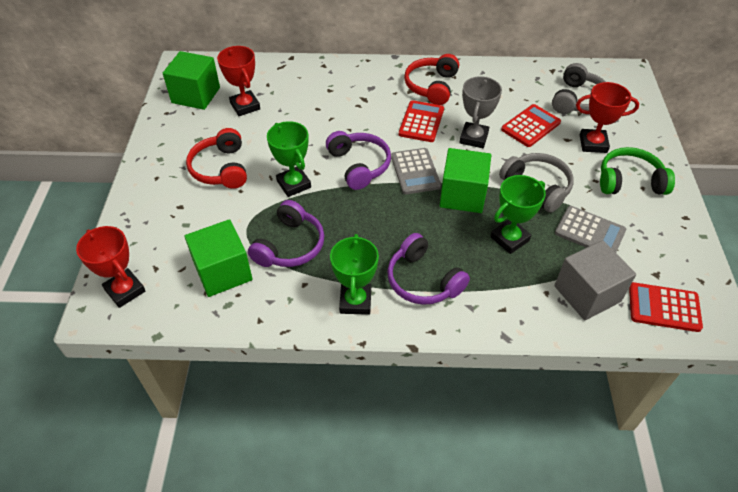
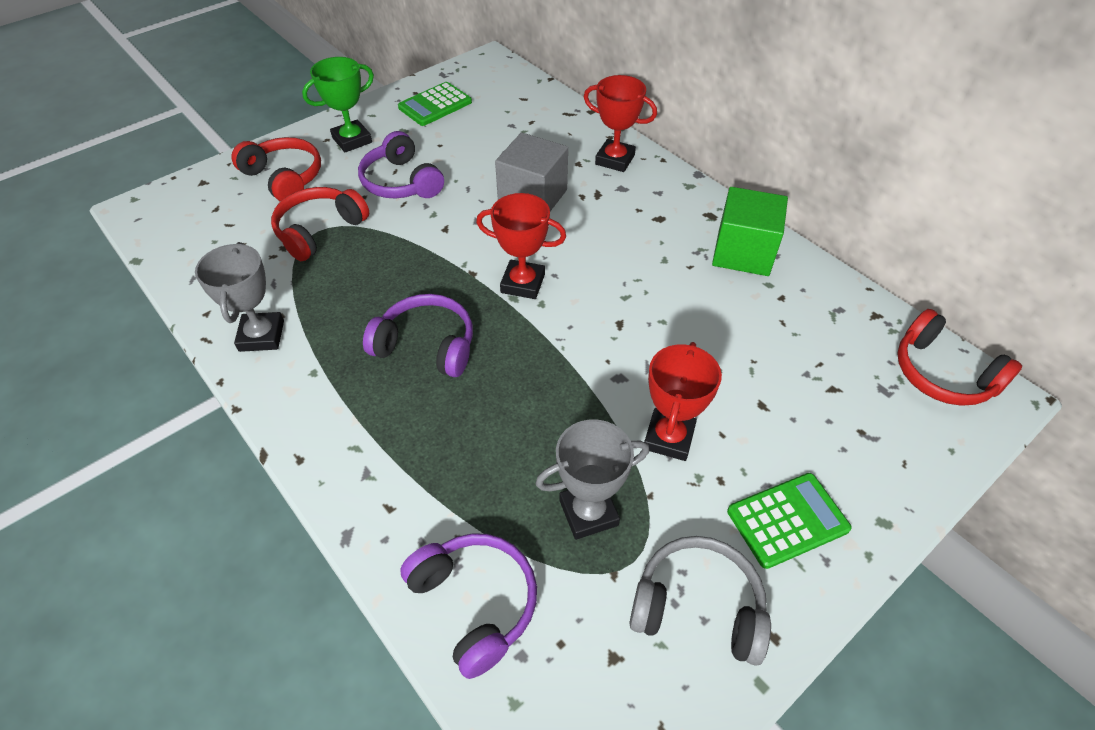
green calculator: 0 -> 2
green cube: 3 -> 1
green headphones: 1 -> 0
green trophy: 3 -> 1
grey calculator: 2 -> 0
grey headphones: 2 -> 1
grey trophy: 1 -> 2
red calculator: 3 -> 0
red headphones: 2 -> 3

